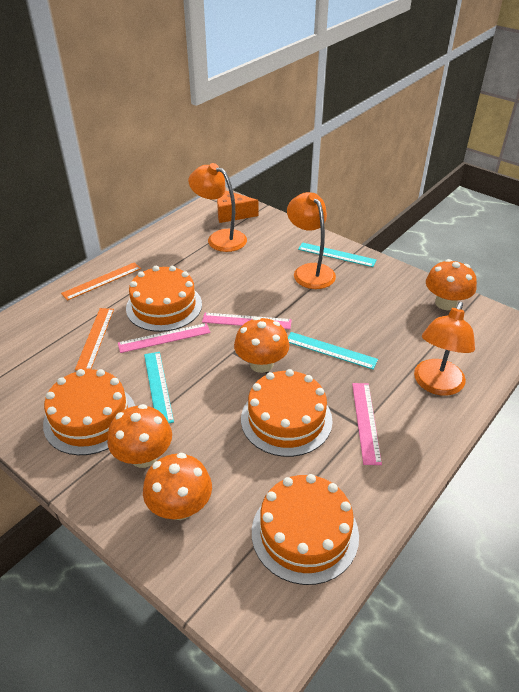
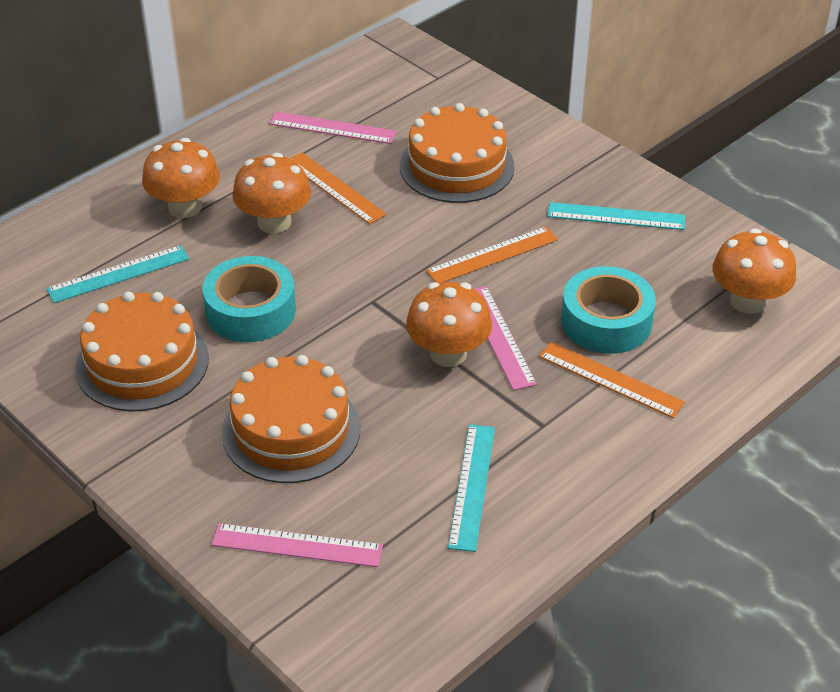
orange cake: 4 -> 3
orange cheese: 1 -> 0
orange lamp: 3 -> 0
orange ruler: 2 -> 3
turquoise tape: 0 -> 2

